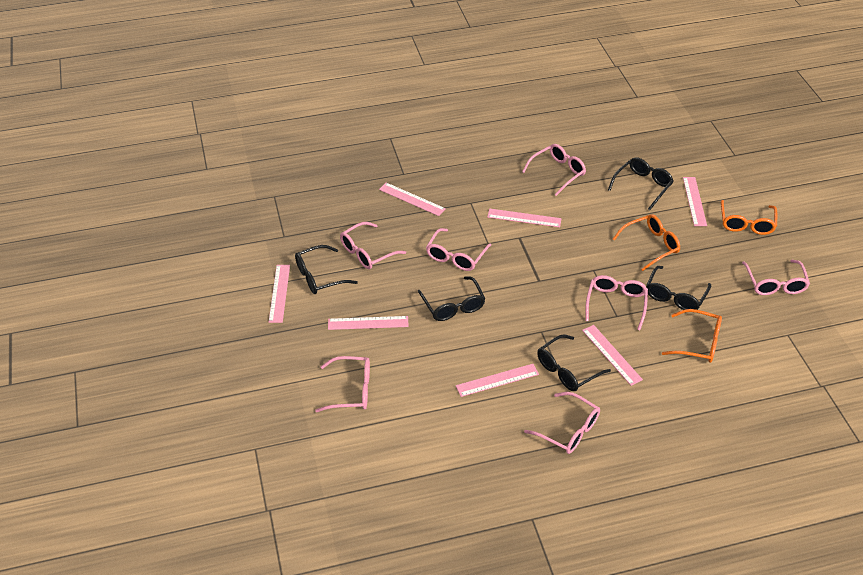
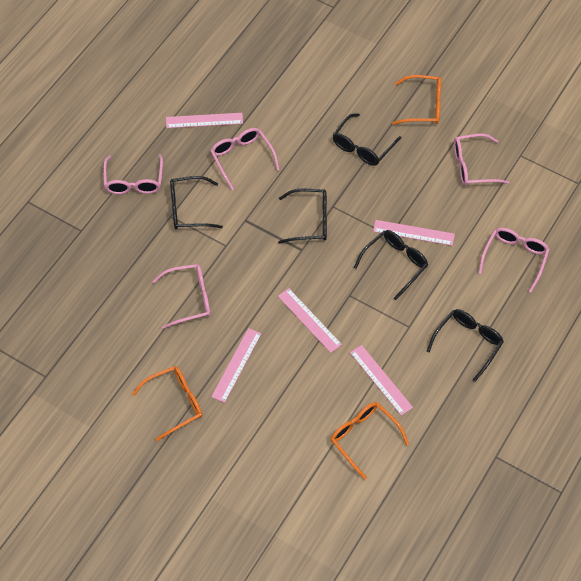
pink glasses: 7 -> 5
pink ruler: 7 -> 5

